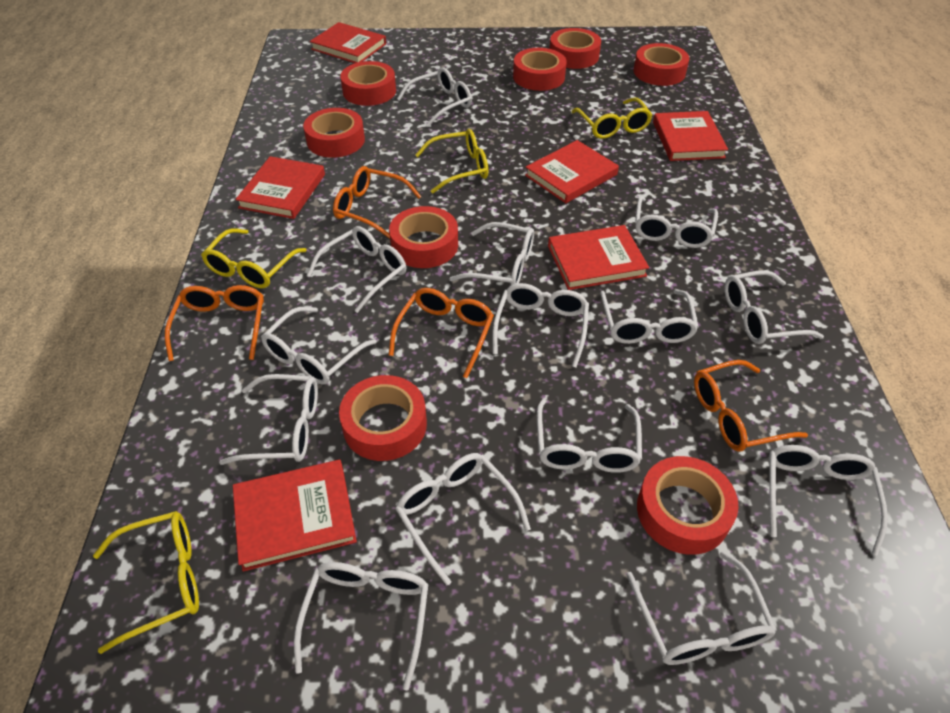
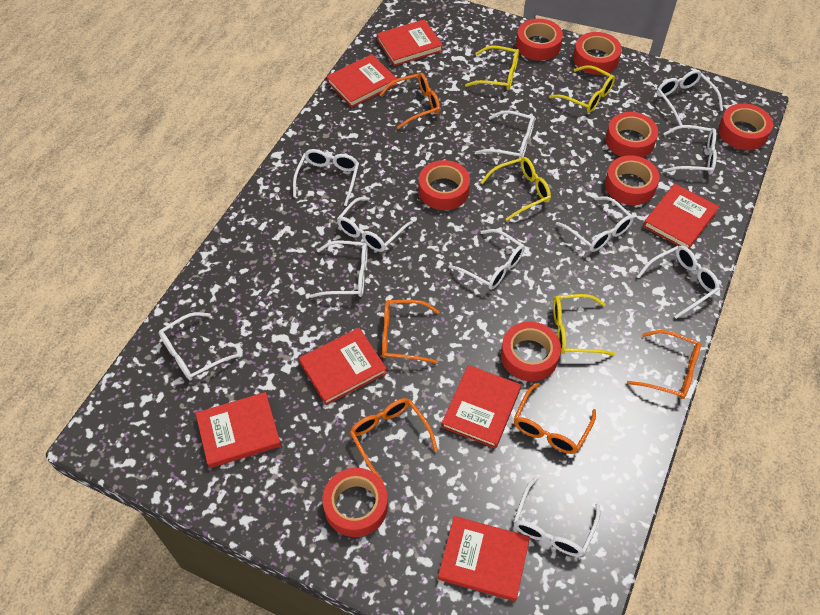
orange glasses: 4 -> 5
red book: 6 -> 7
white glasses: 14 -> 11

